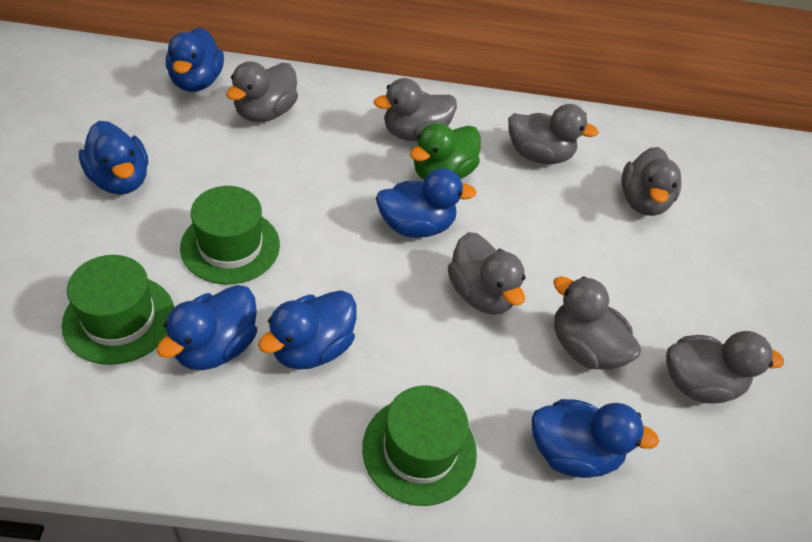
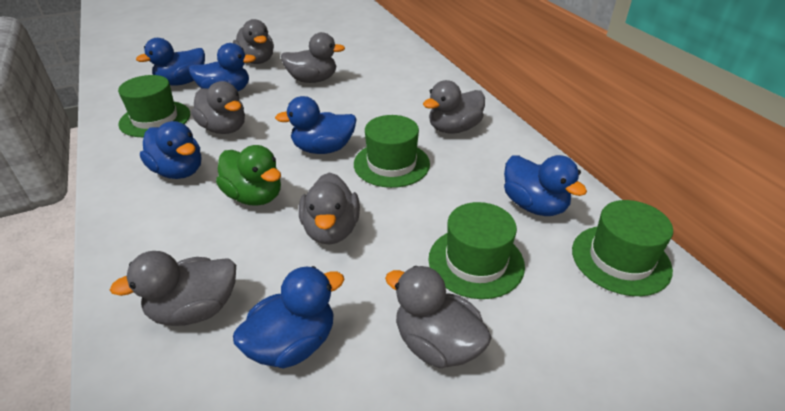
green hat: 3 -> 4

